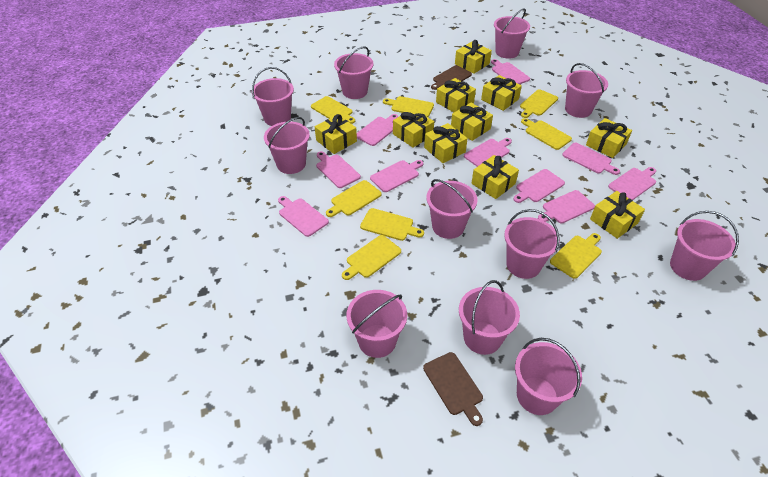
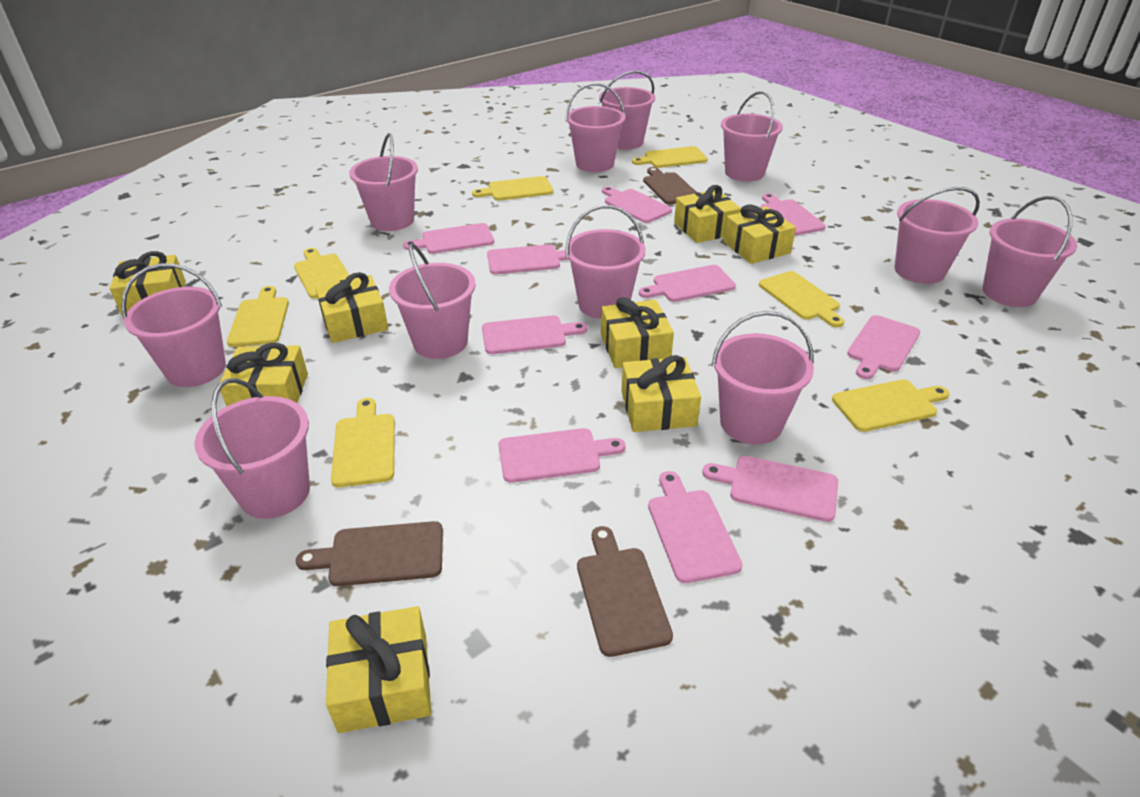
brown cutting board: 2 -> 3
yellow cutting board: 8 -> 7
yellow gift: 10 -> 8

